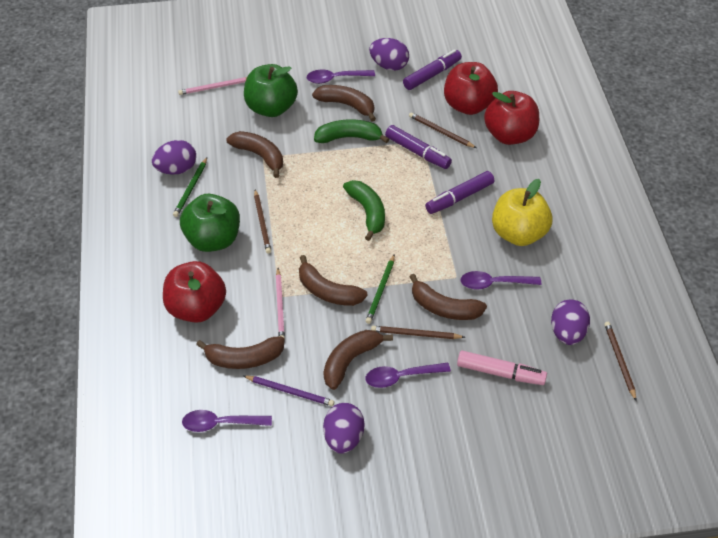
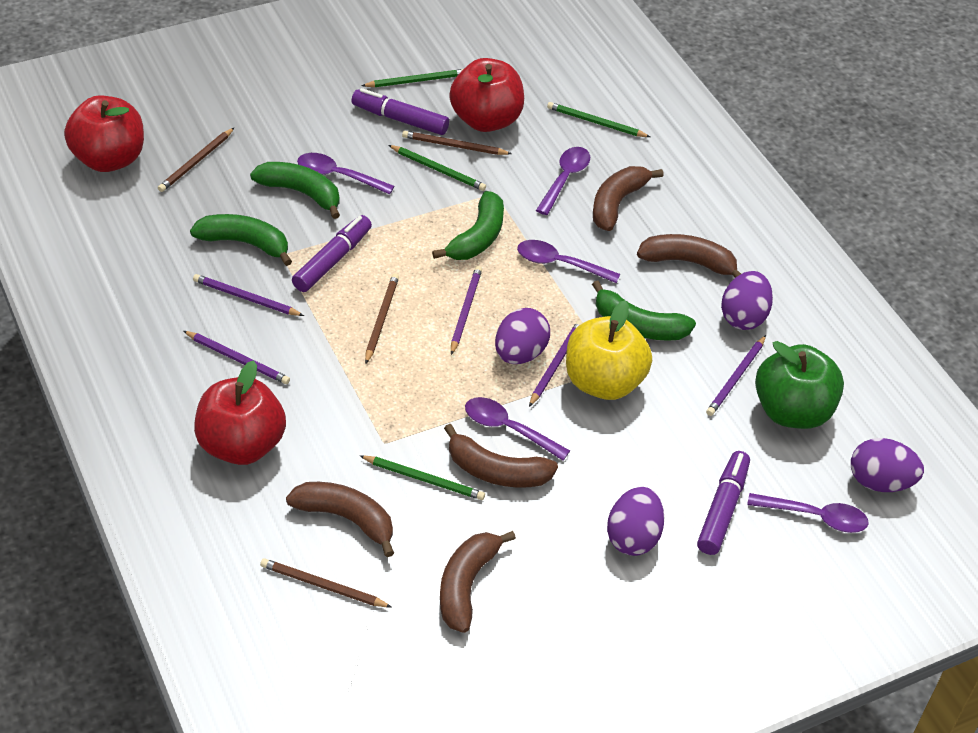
brown banana: 6 -> 5
green apple: 2 -> 1
green banana: 2 -> 4
green pencil: 2 -> 4
pink marker: 1 -> 0
pink pencil: 2 -> 0
purple pencil: 1 -> 5
purple spoon: 4 -> 5

